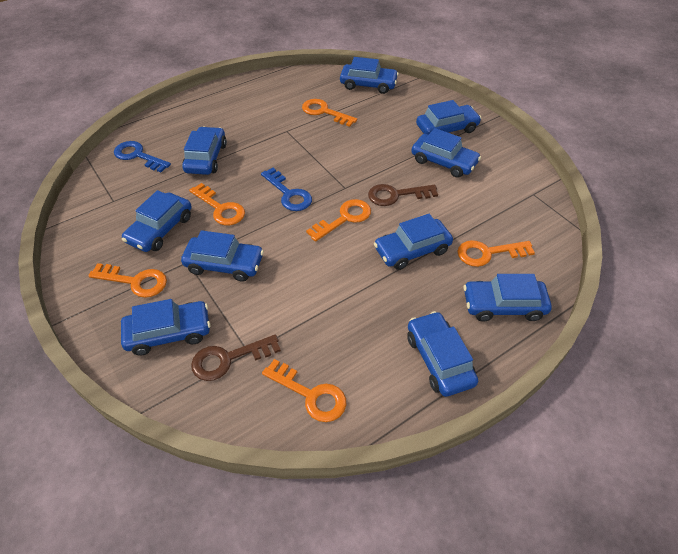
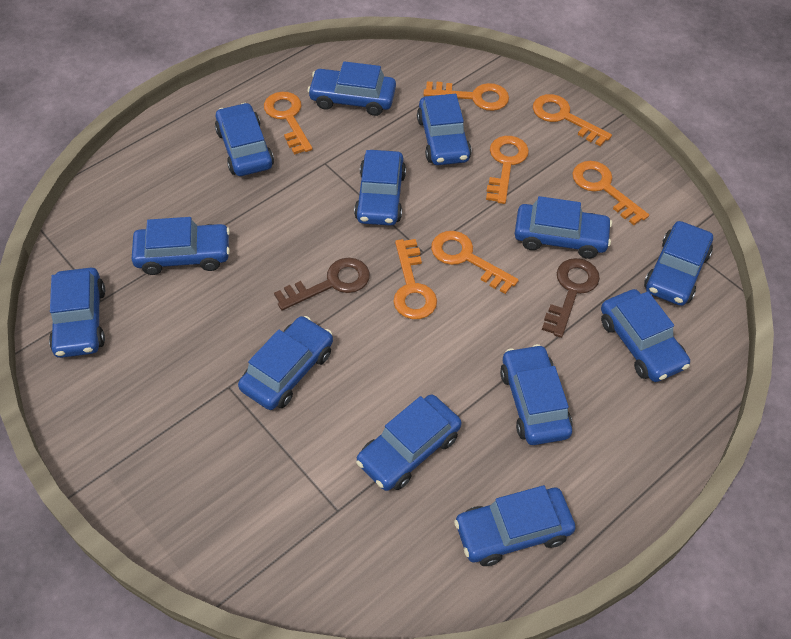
blue car: 10 -> 13
blue key: 2 -> 0
orange key: 6 -> 7

